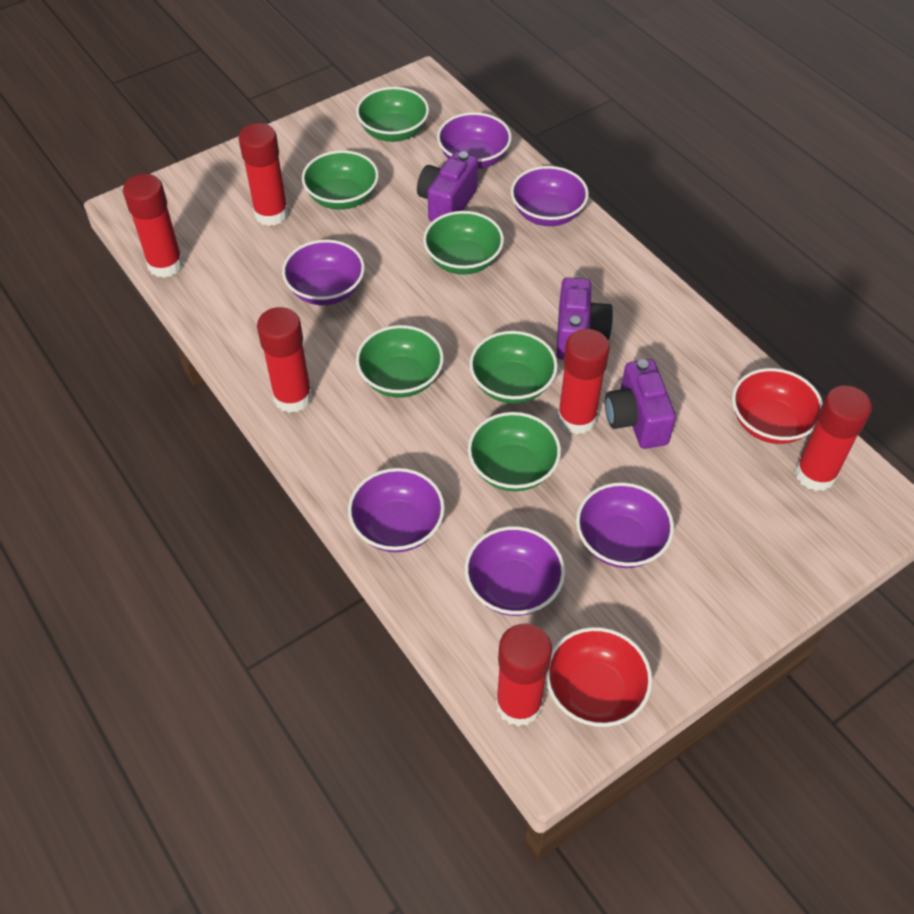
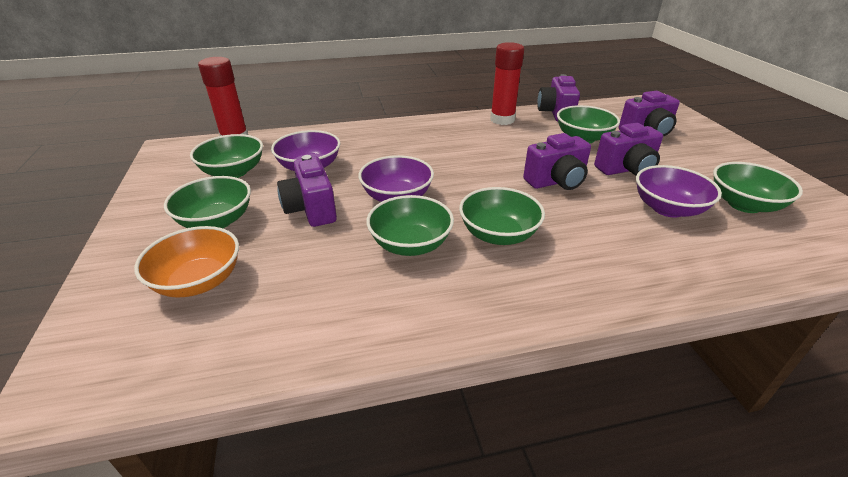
orange bowl: 0 -> 1
purple bowl: 6 -> 3
purple camera: 3 -> 5
red bowl: 2 -> 0
red glue stick: 6 -> 2

